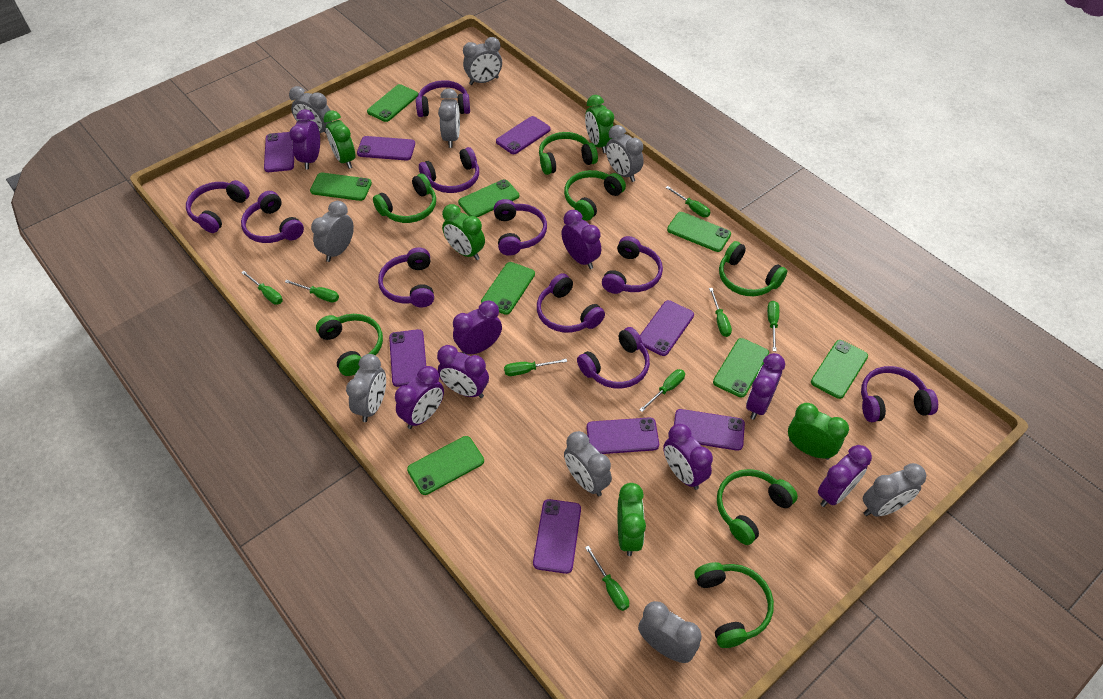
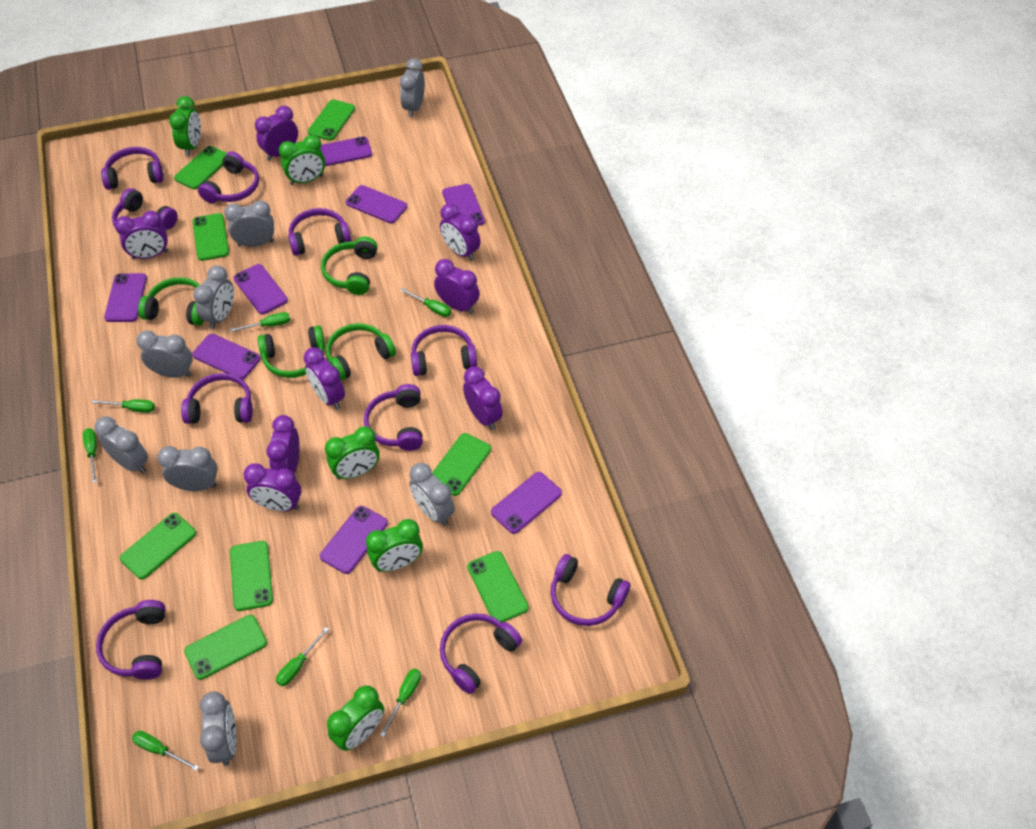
green headphones: 7 -> 4
green screwdriver: 8 -> 7
grey clock: 9 -> 8

